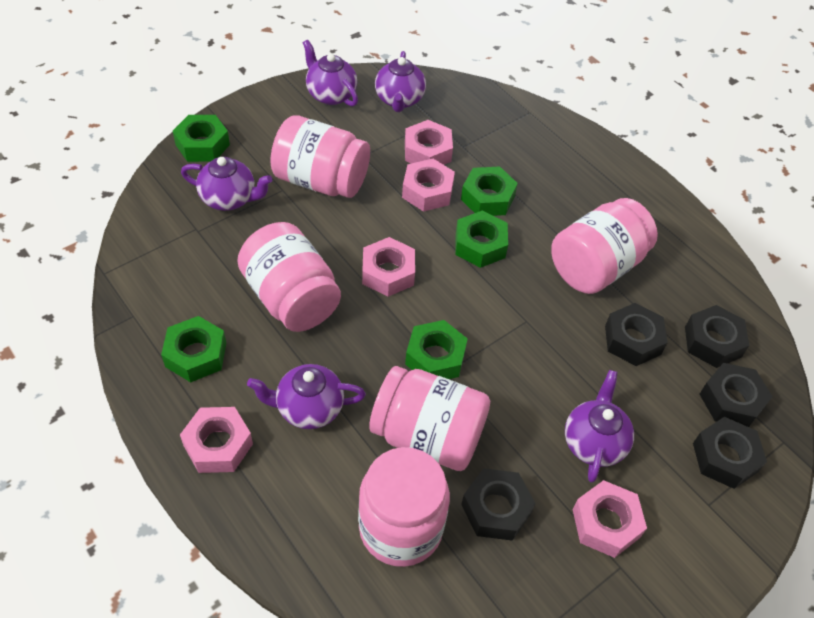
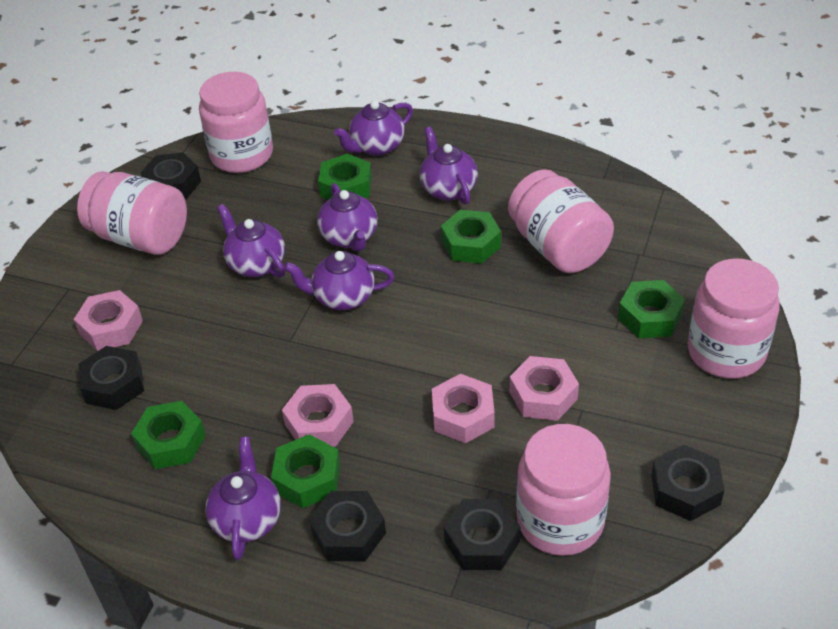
pink nut: 5 -> 4
purple teapot: 5 -> 6

